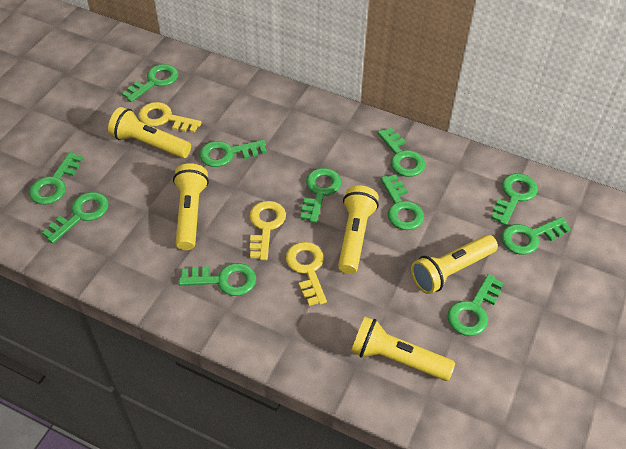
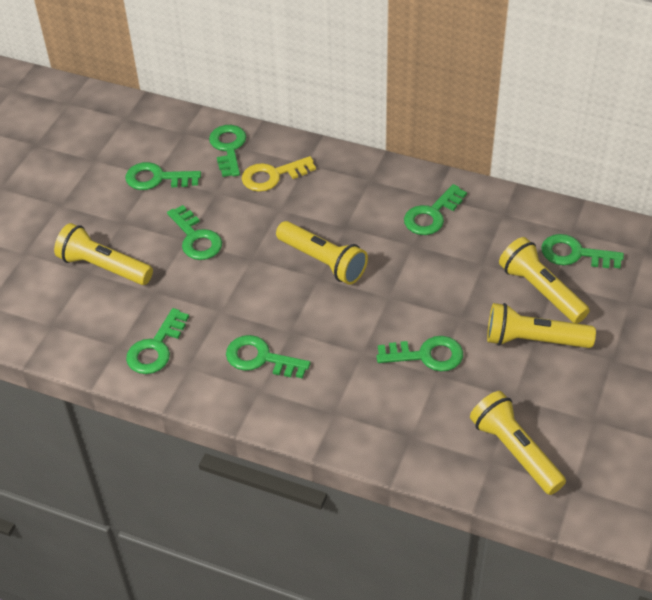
green key: 11 -> 8
yellow key: 3 -> 1

